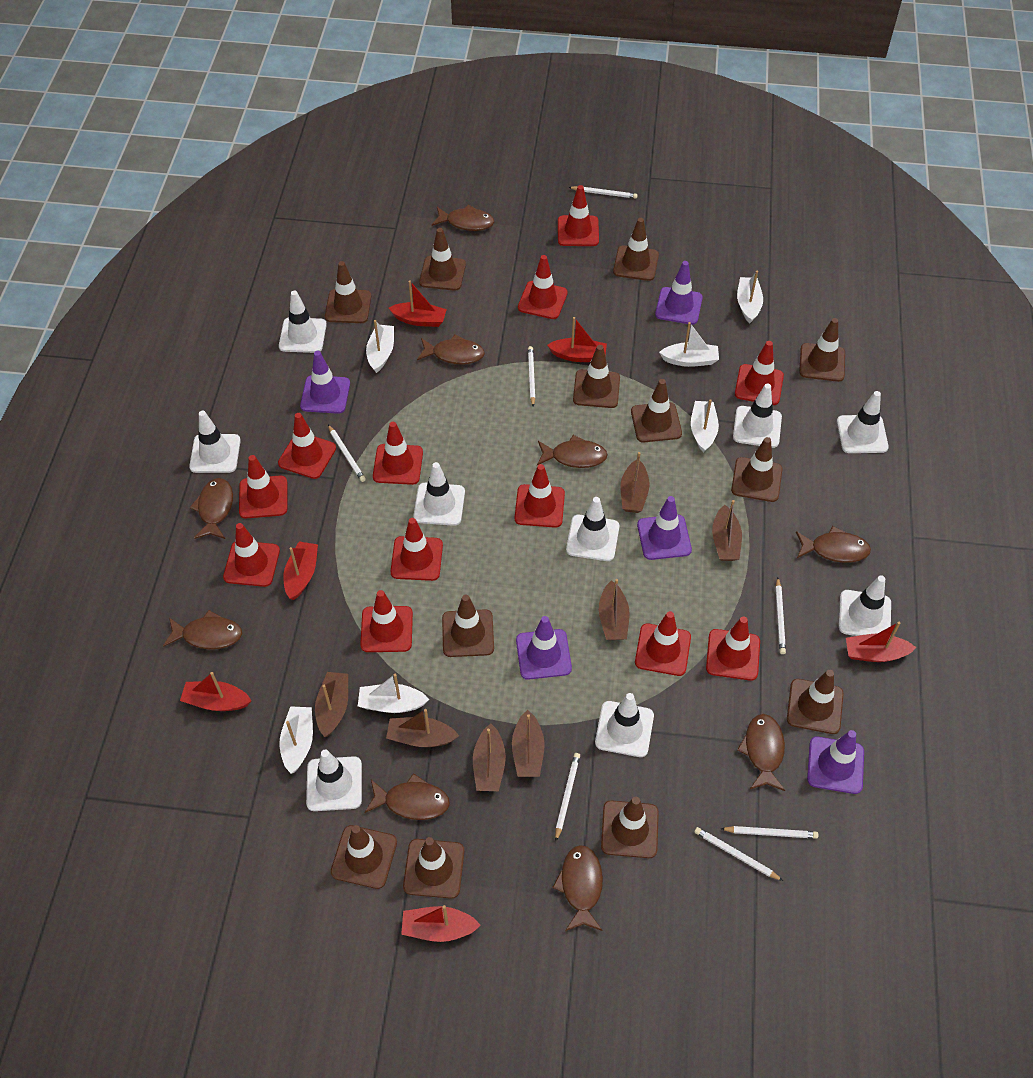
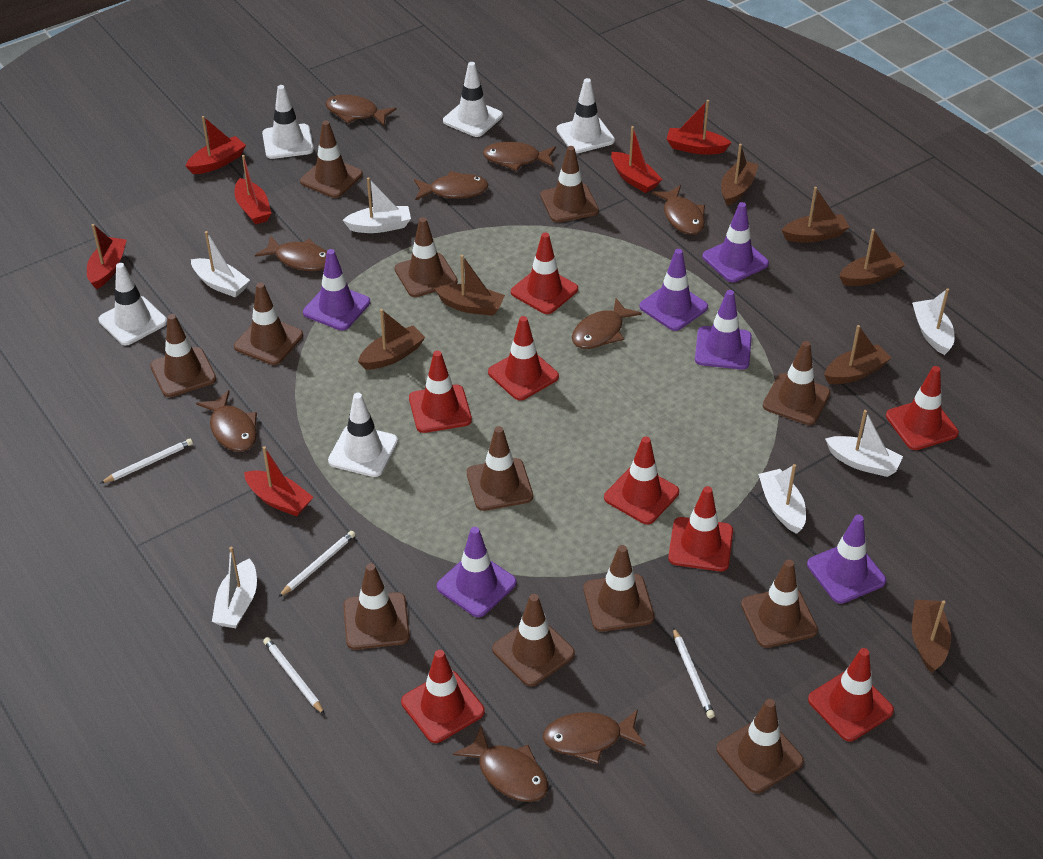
purple traffic cone: 5 -> 6
red traffic cone: 12 -> 8
white pencil: 7 -> 4
white traffic cone: 9 -> 5

